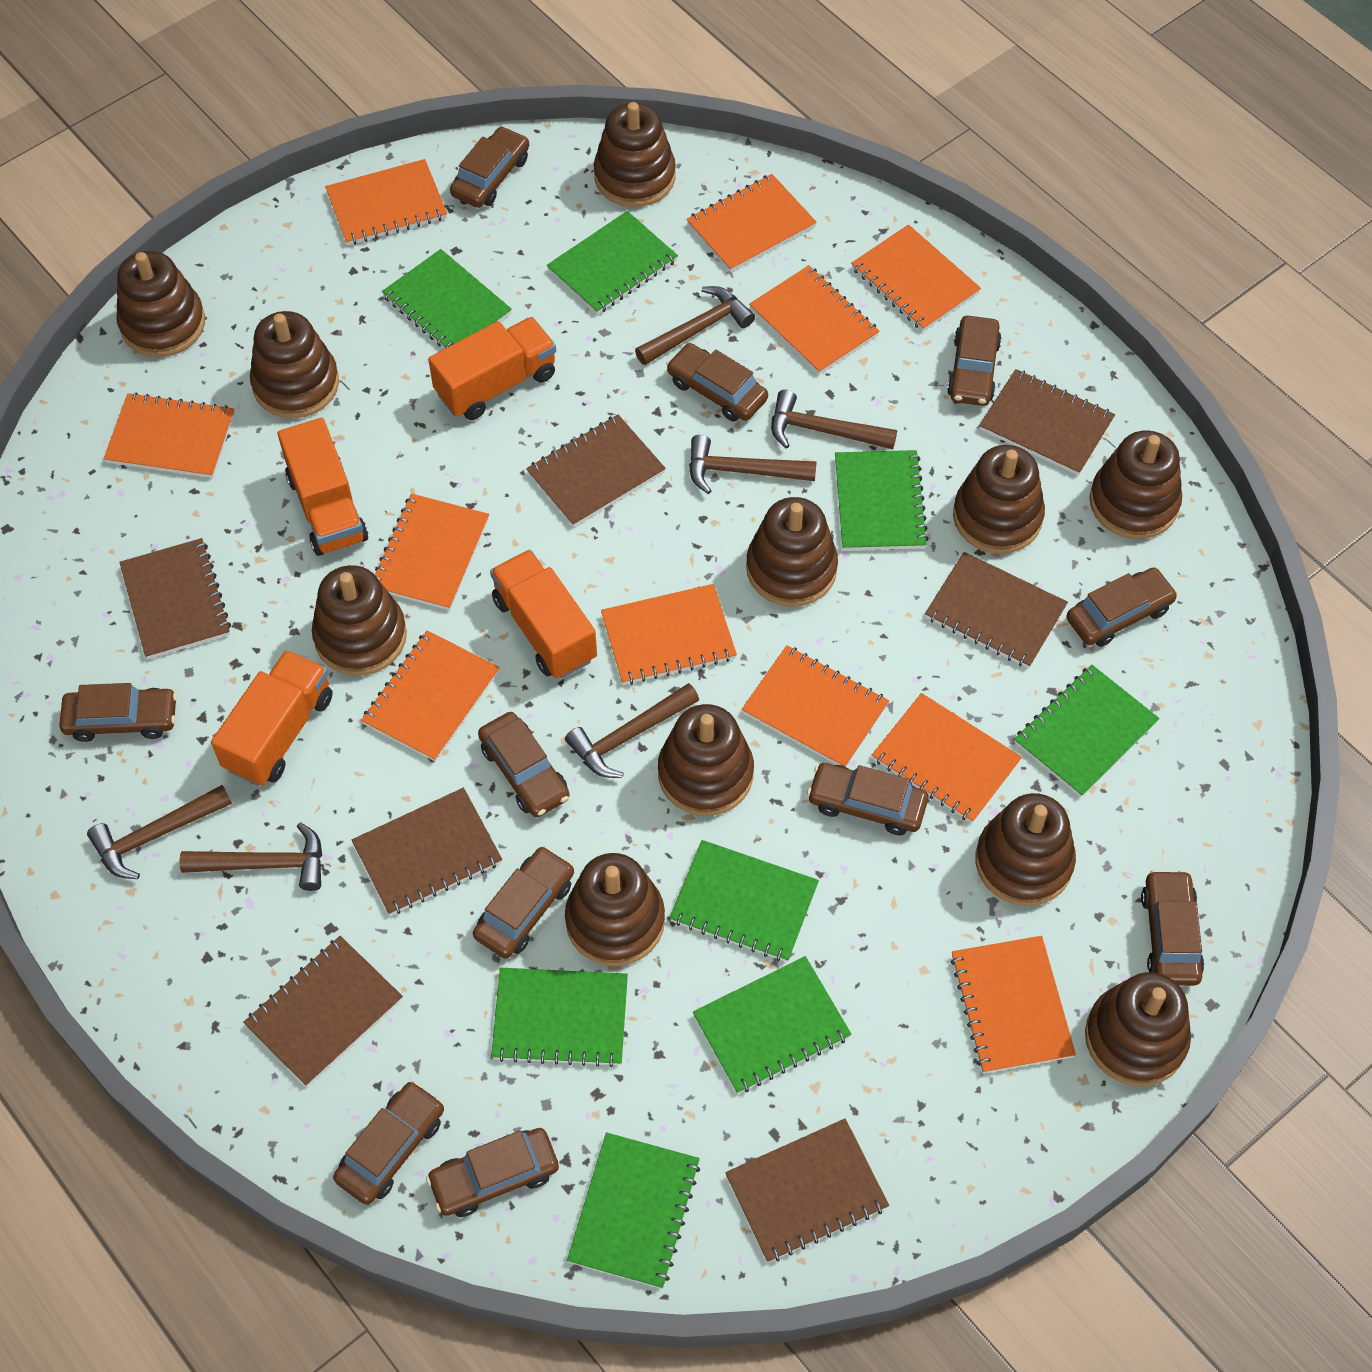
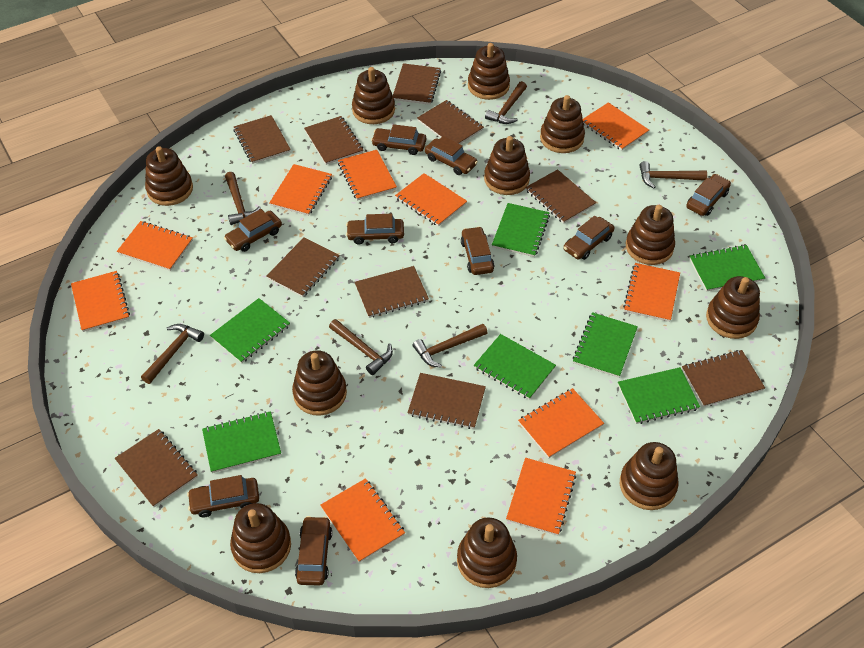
brown car: 11 -> 9
brown notebook: 7 -> 10
green notebook: 8 -> 7
orange notebook: 11 -> 10
orange truck: 4 -> 0

